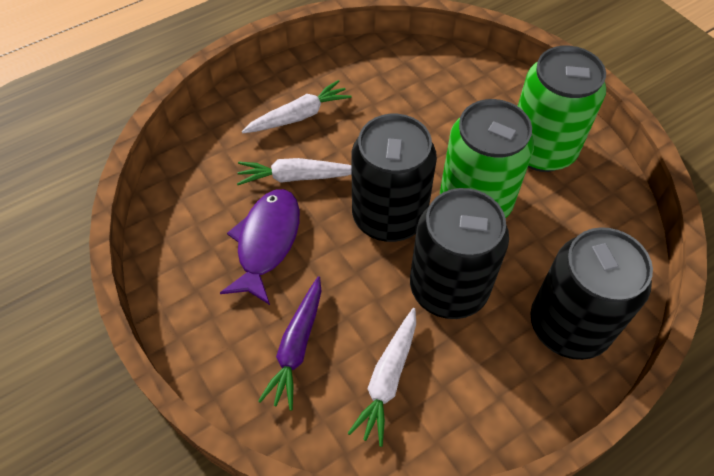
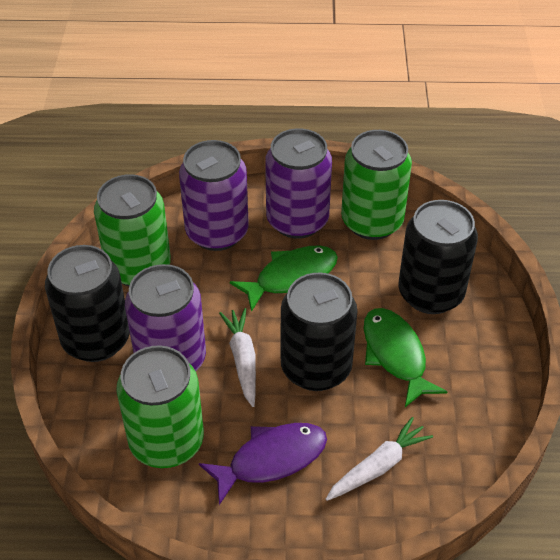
green can: 2 -> 3
green fish: 0 -> 2
purple can: 0 -> 3
purple carrot: 1 -> 0
white carrot: 3 -> 2

